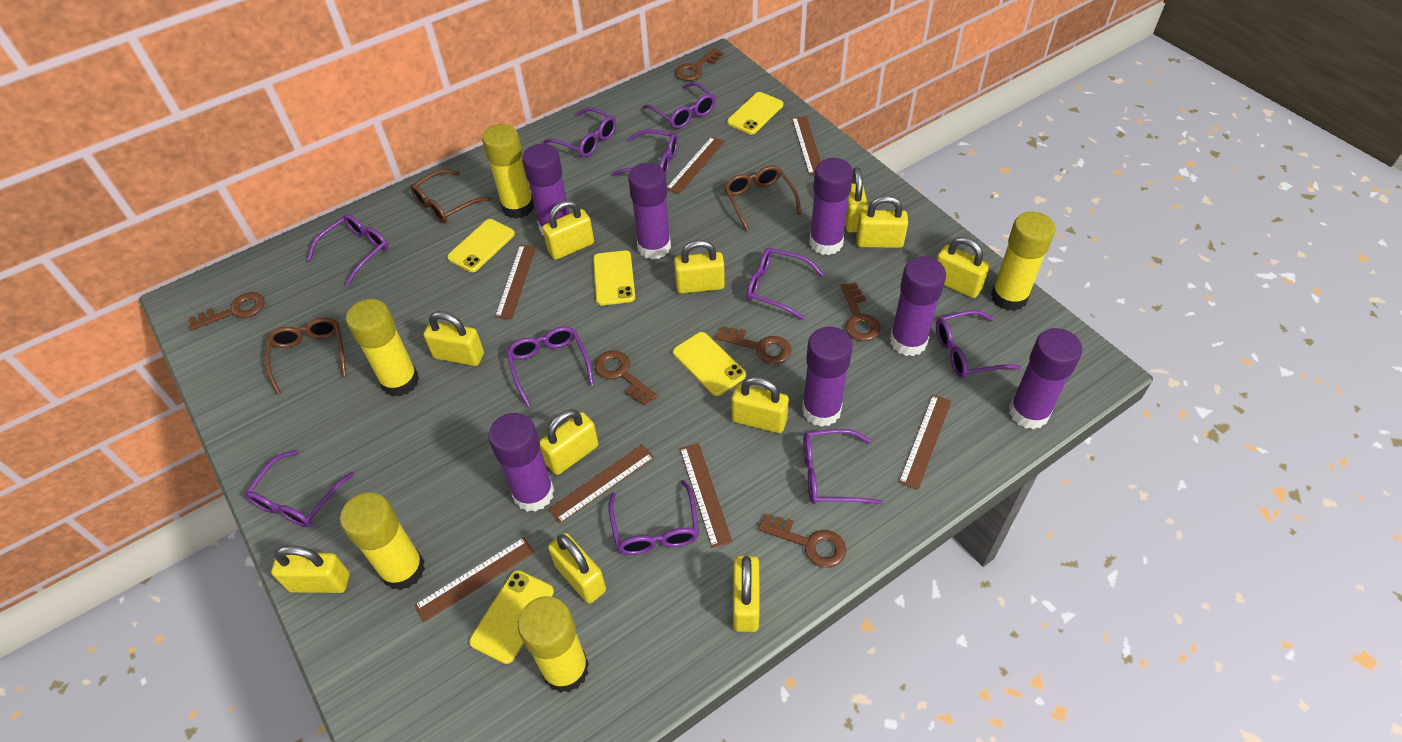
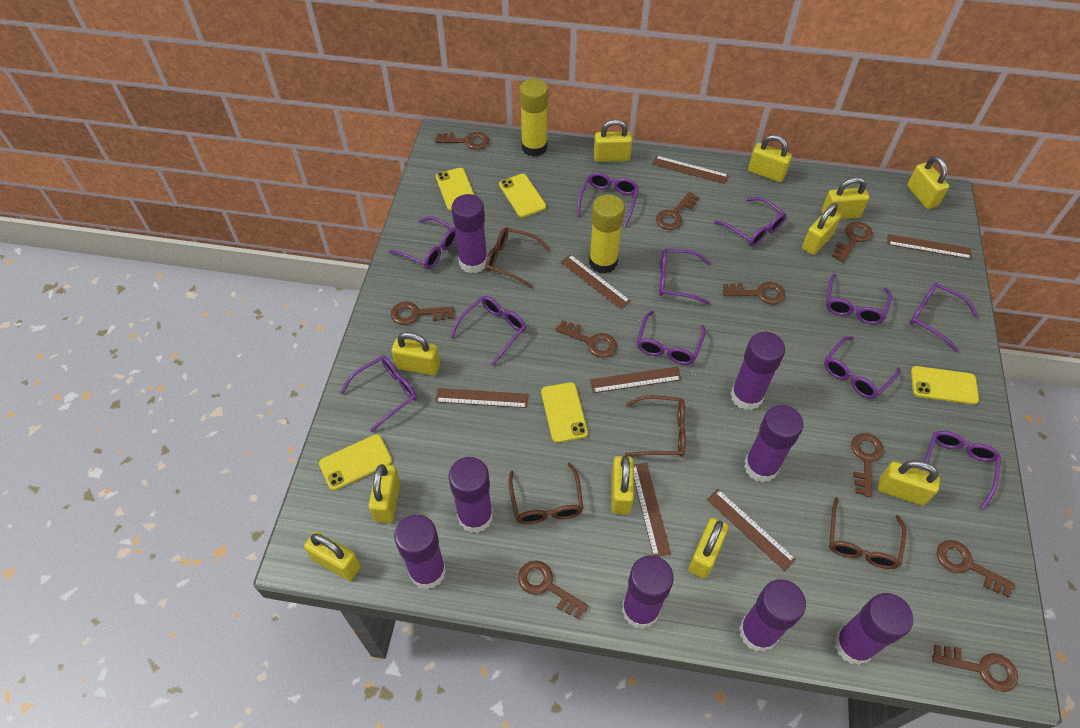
brown glasses: 3 -> 4
brown key: 6 -> 10
purple glasses: 10 -> 11
purple glue stick: 7 -> 8
yellow glue stick: 5 -> 2

